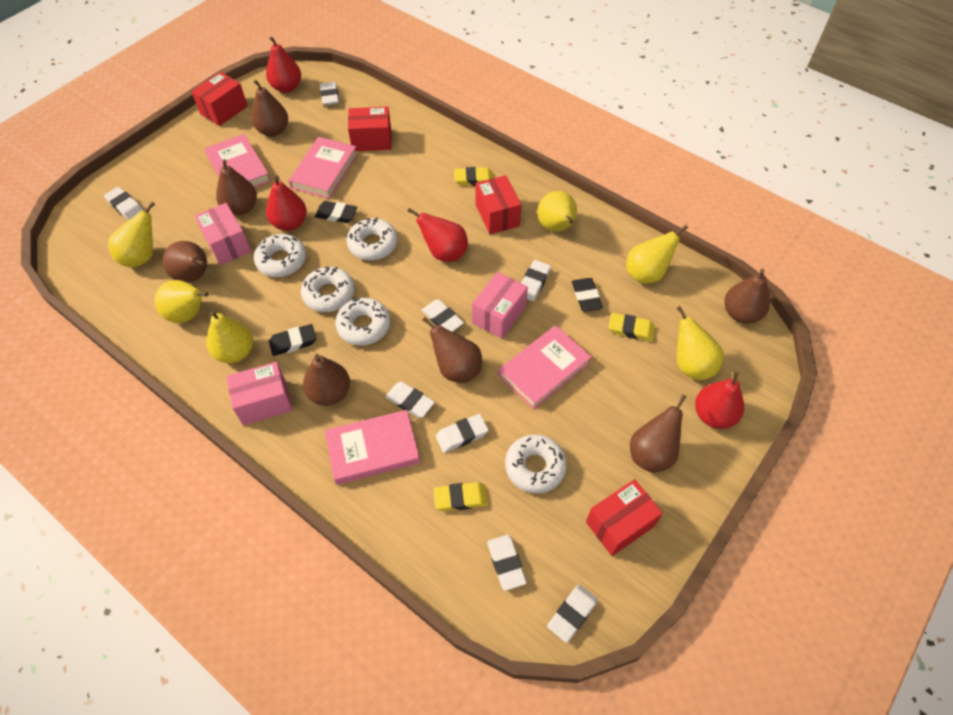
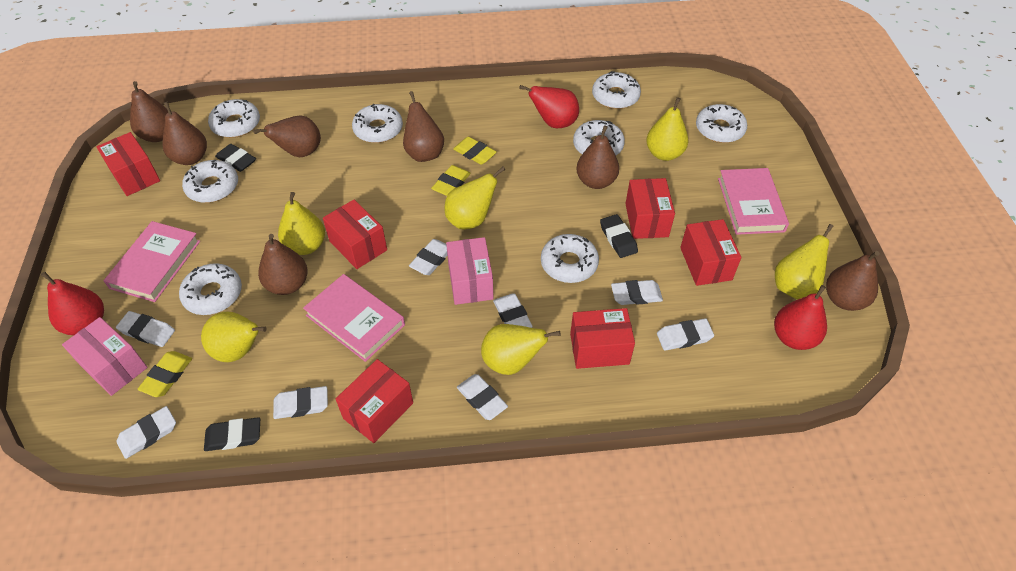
pink book: 4 -> 3
pink box: 3 -> 2
red box: 4 -> 6
red pear: 4 -> 3
white donut: 5 -> 8

